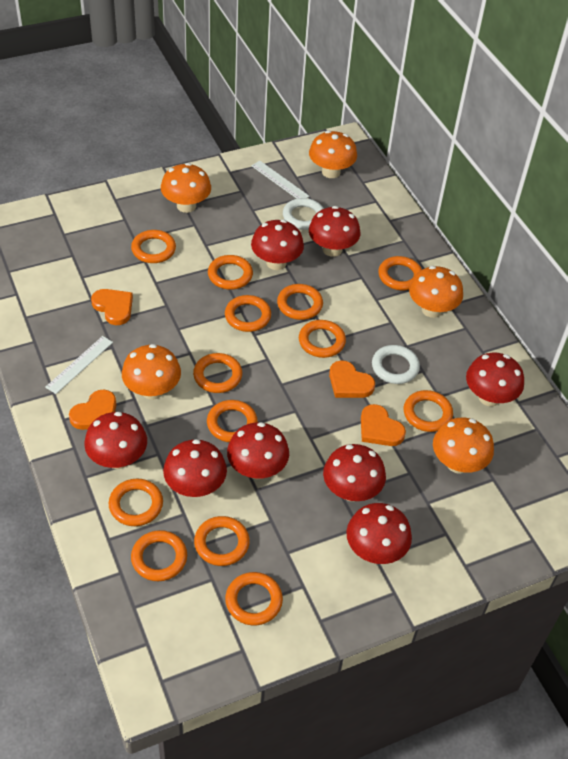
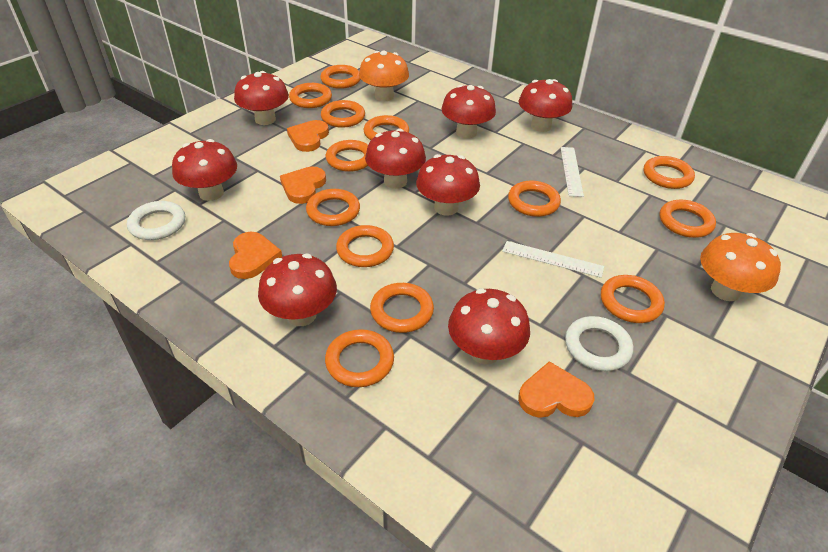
orange mushroom: 5 -> 2

